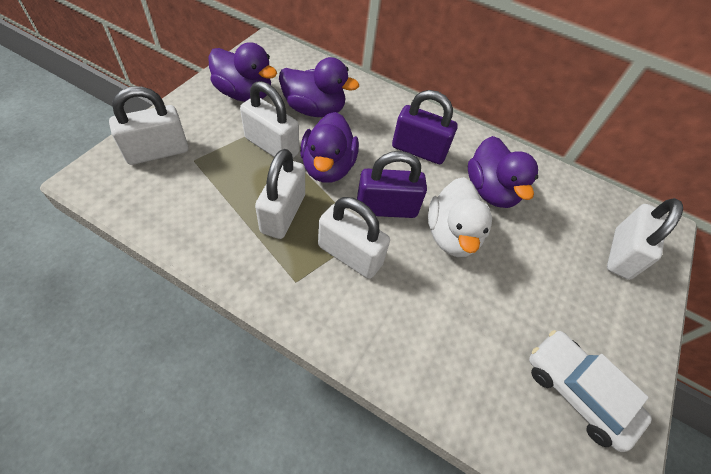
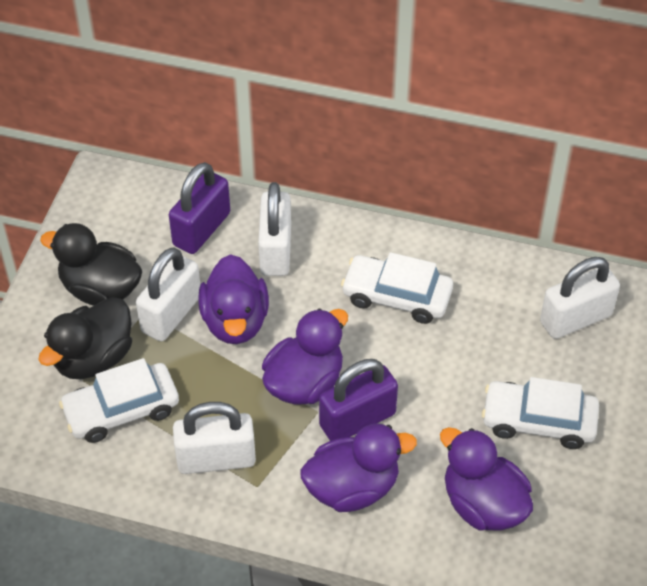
black duck: 0 -> 2
white car: 1 -> 3
white duck: 1 -> 0
white padlock: 5 -> 4

